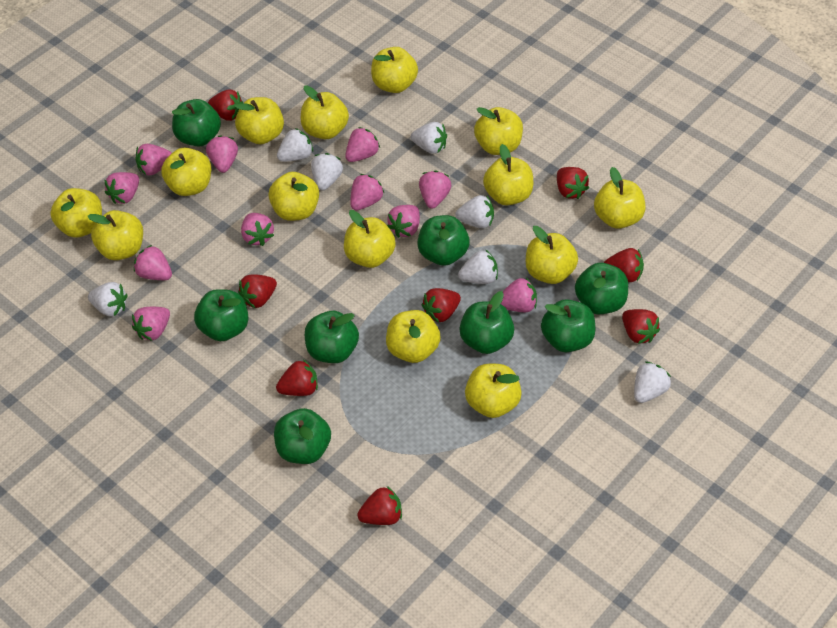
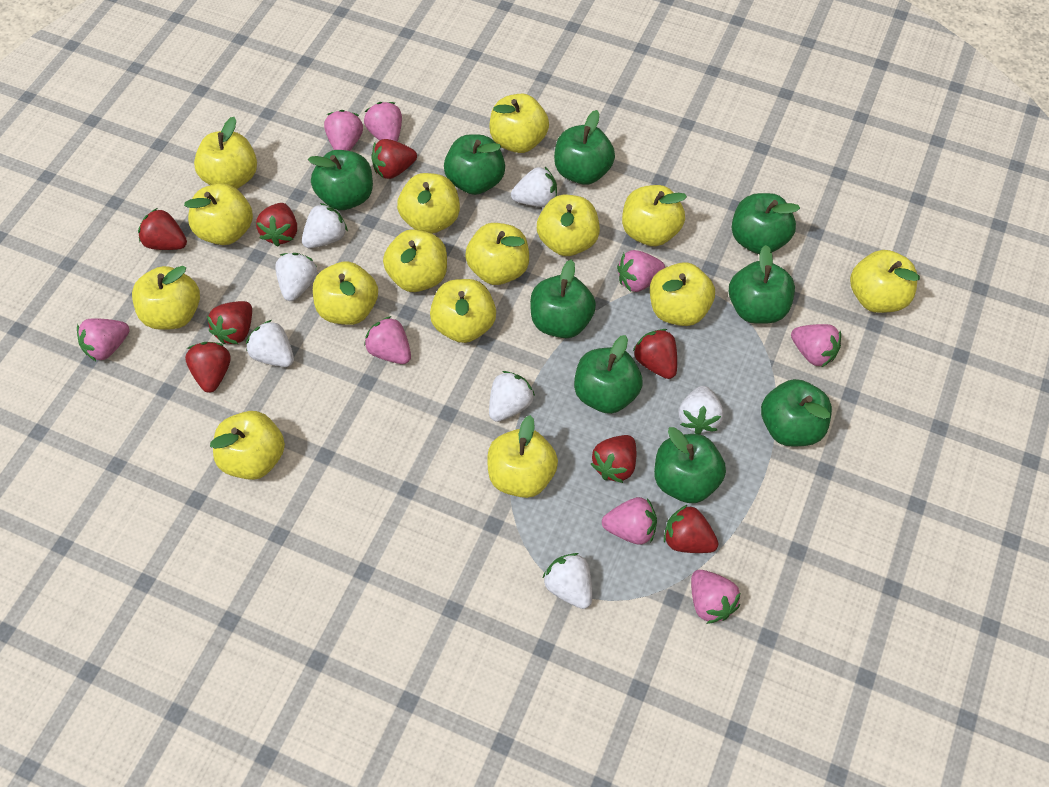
green apple: 8 -> 9
pink strawberry: 11 -> 8
yellow apple: 14 -> 15

